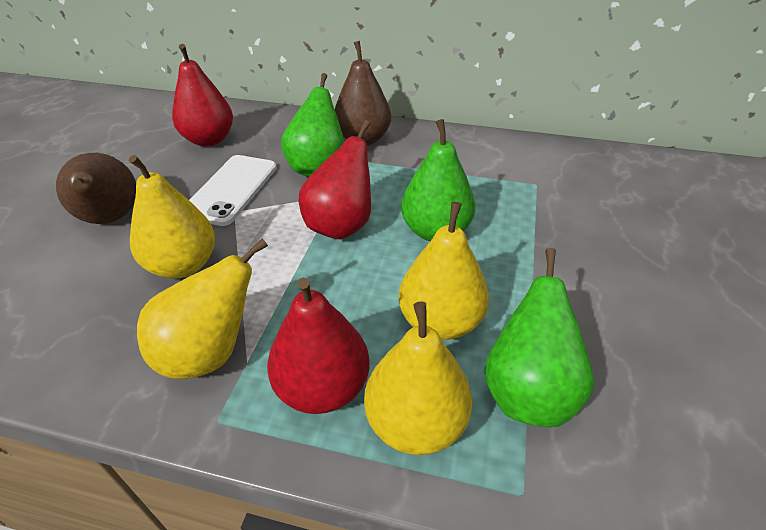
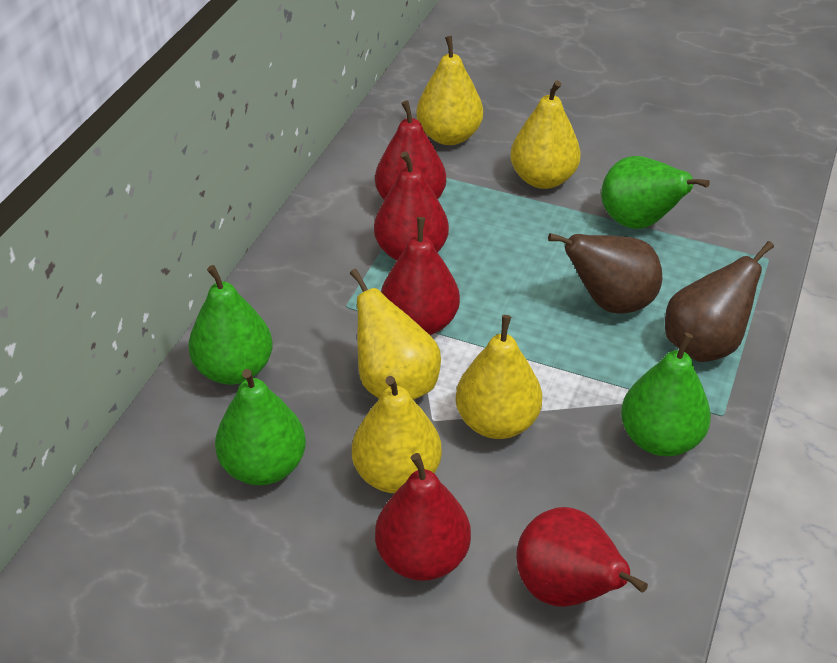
green pear: 3 -> 4
red pear: 3 -> 5
white phone: 1 -> 0
yellow pear: 4 -> 5

